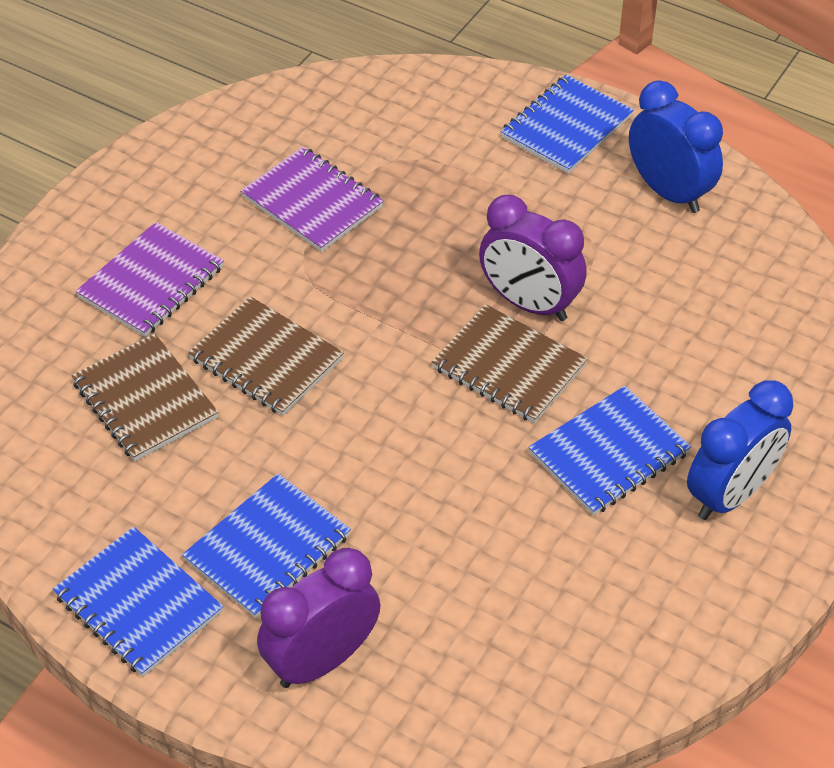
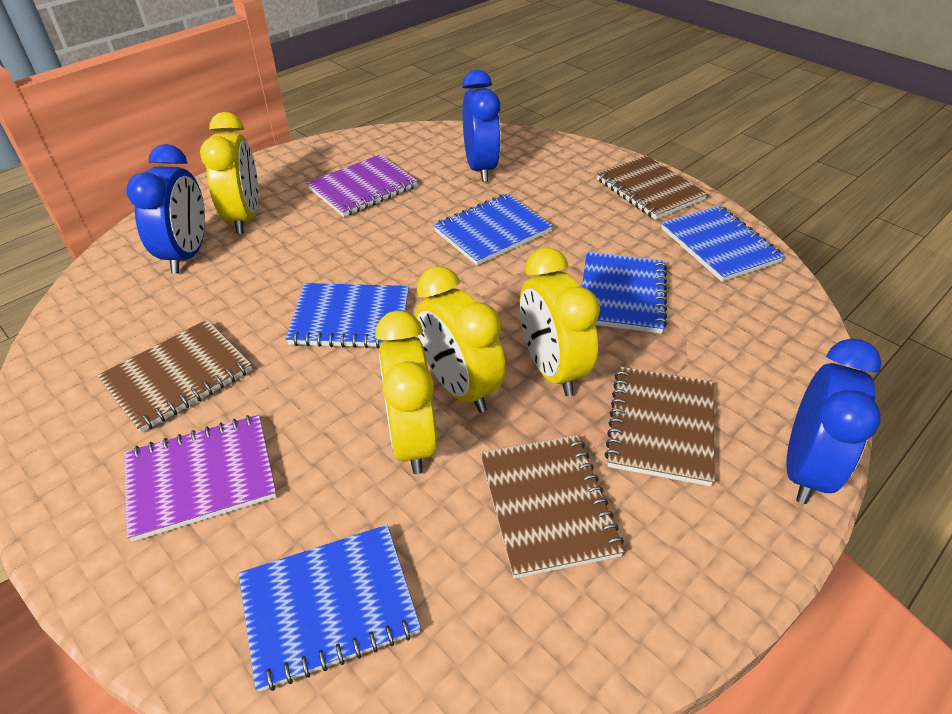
blue clock: 2 -> 3
blue notebook: 4 -> 5
brown notebook: 3 -> 4
purple clock: 2 -> 0
yellow clock: 0 -> 4

